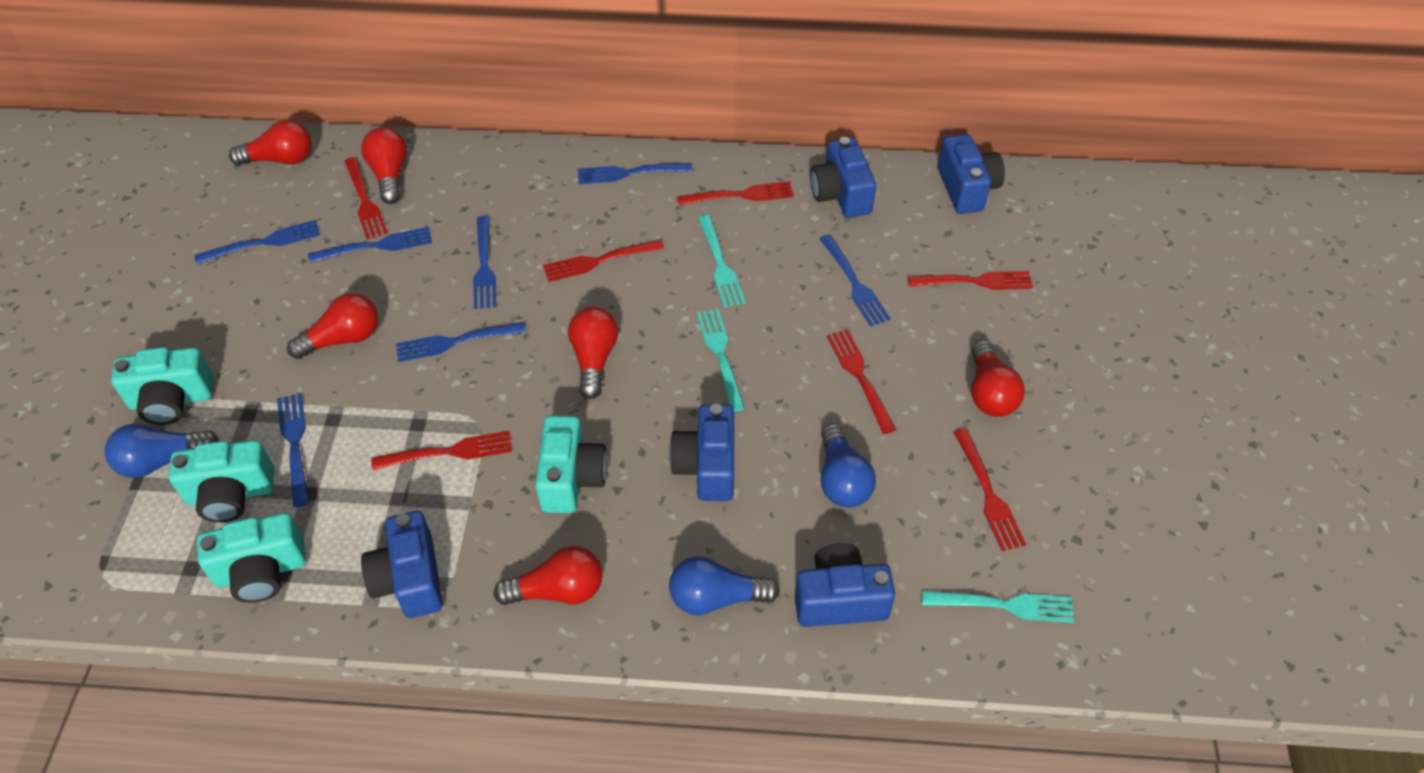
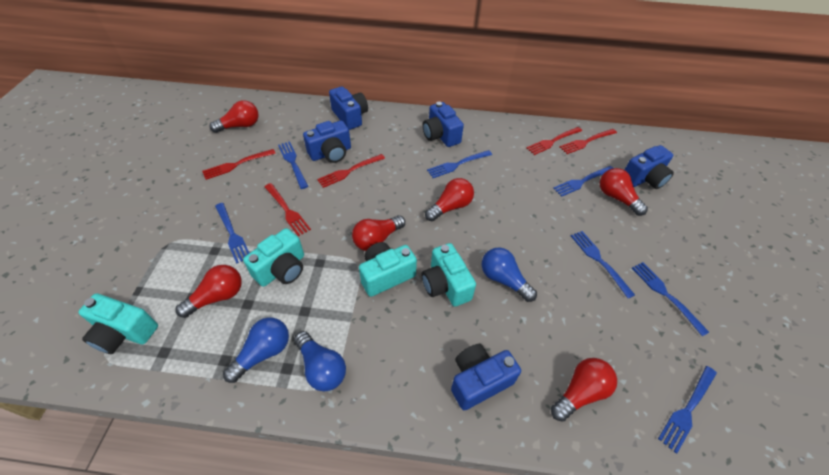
red fork: 7 -> 5
turquoise fork: 3 -> 0

